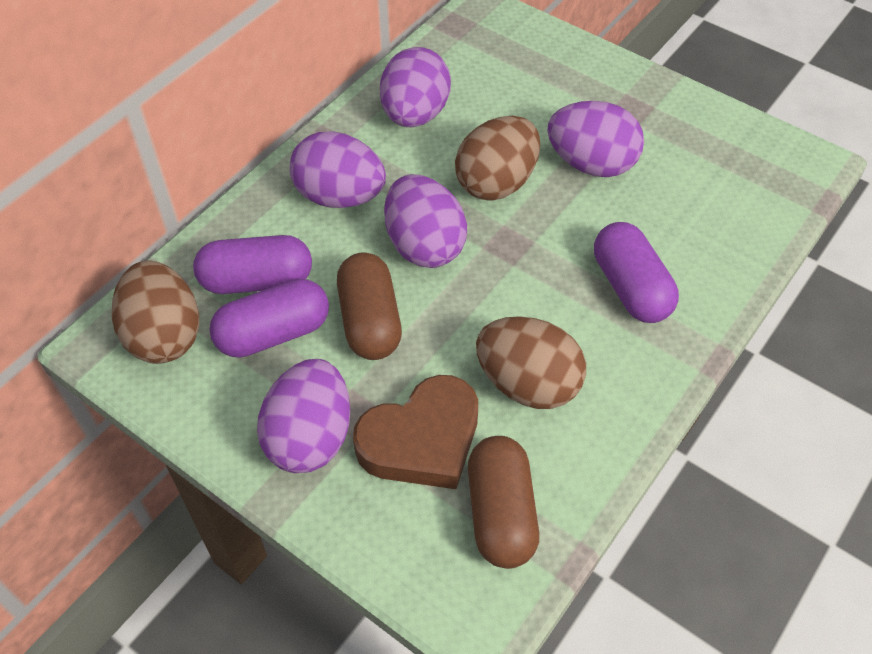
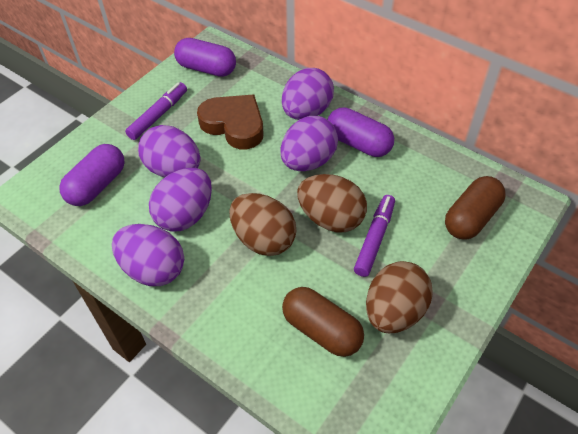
purple marker: 0 -> 2

